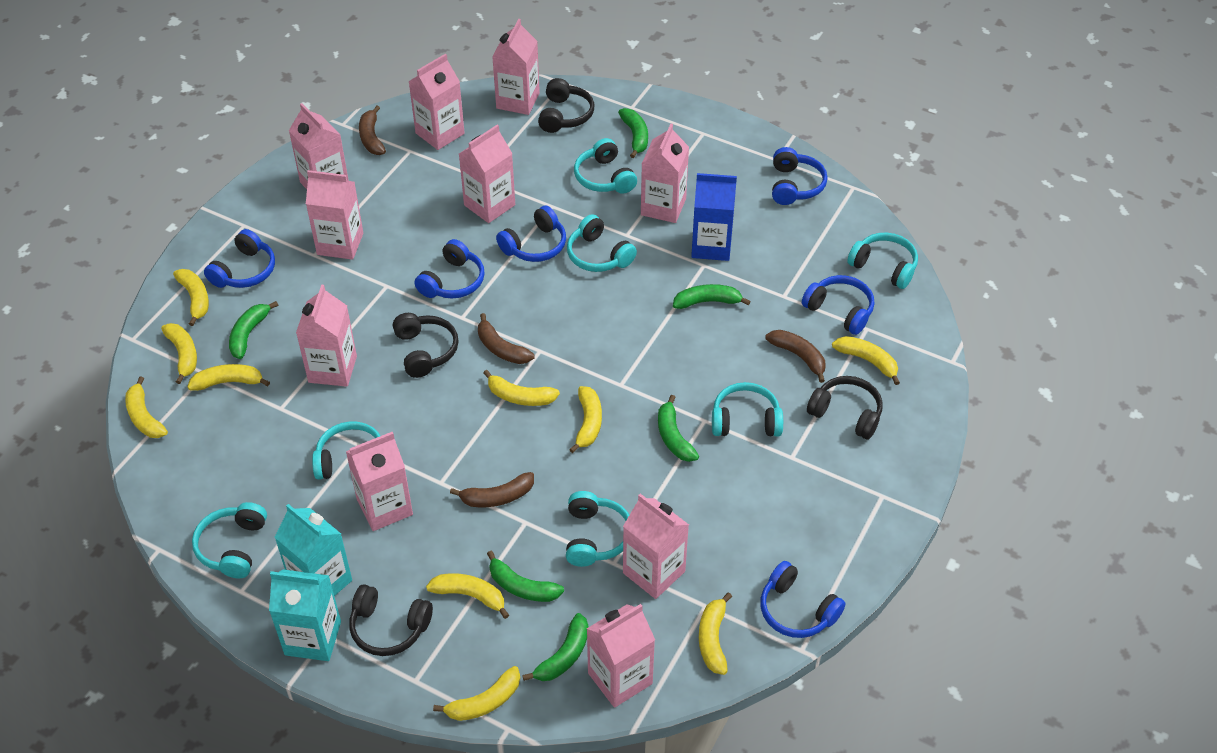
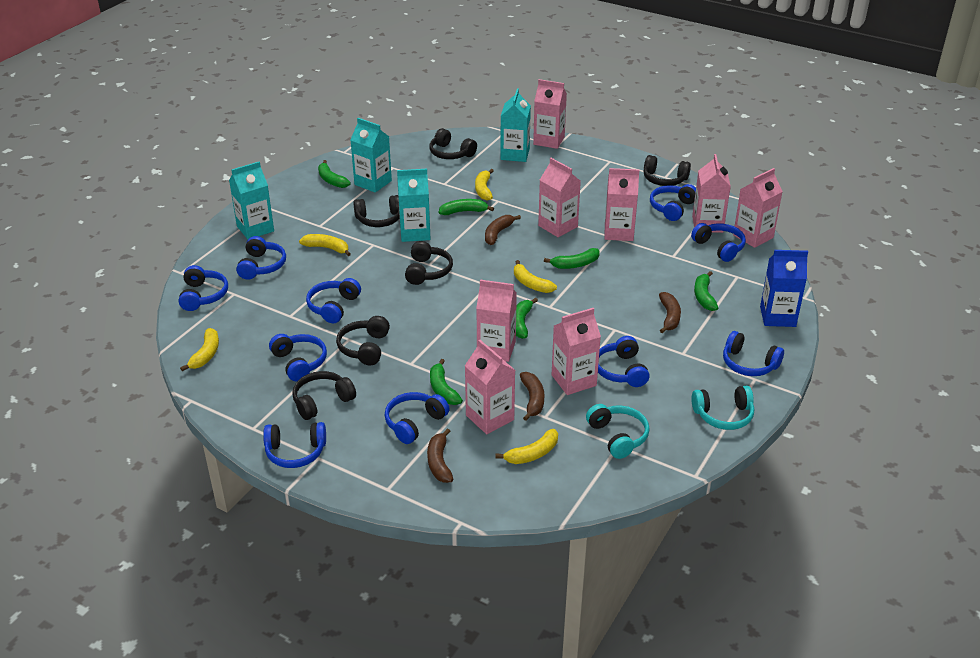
black headphones: 4 -> 6
blue headphones: 6 -> 10
pink carton: 10 -> 8
turquoise carton: 2 -> 4
turquoise headphones: 7 -> 2
yellow banana: 10 -> 5

